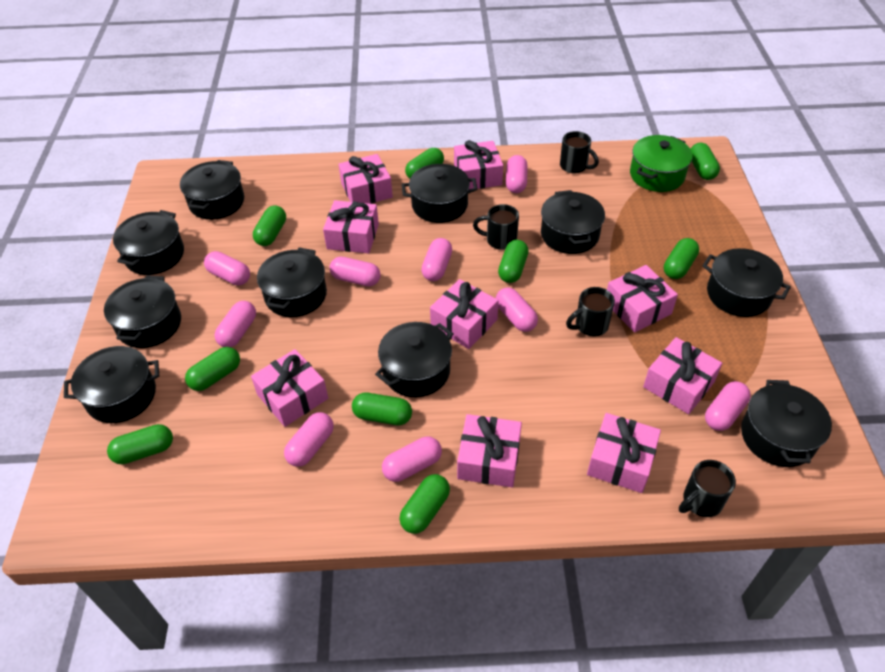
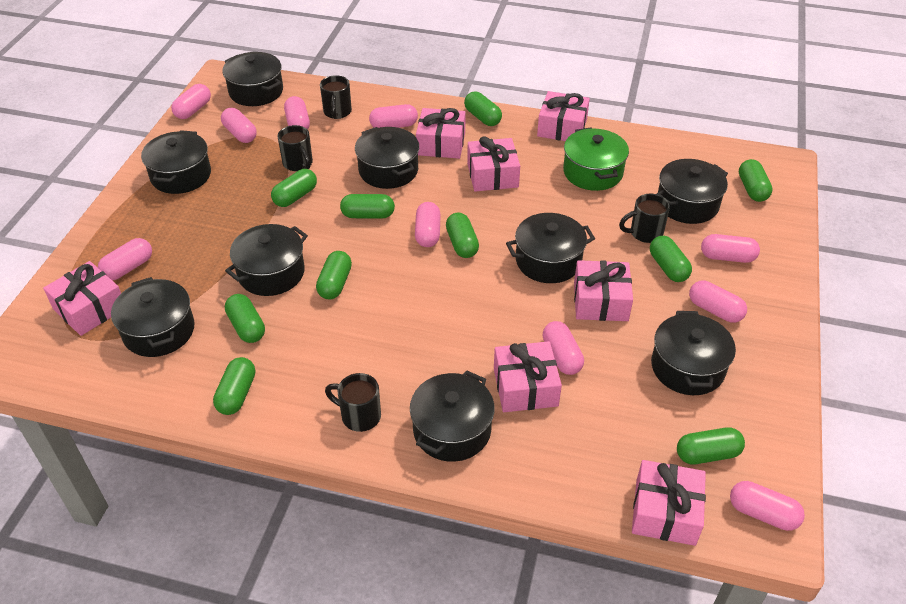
black pot: 10 -> 9
green capsule: 9 -> 10
pink capsule: 9 -> 10
pink gift: 9 -> 7

